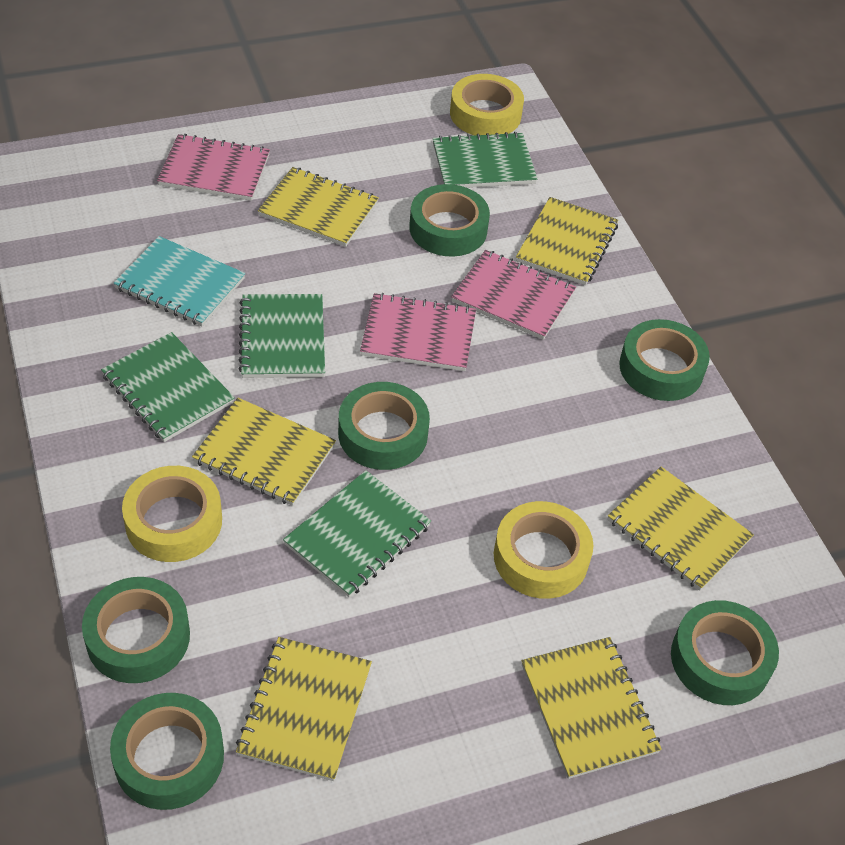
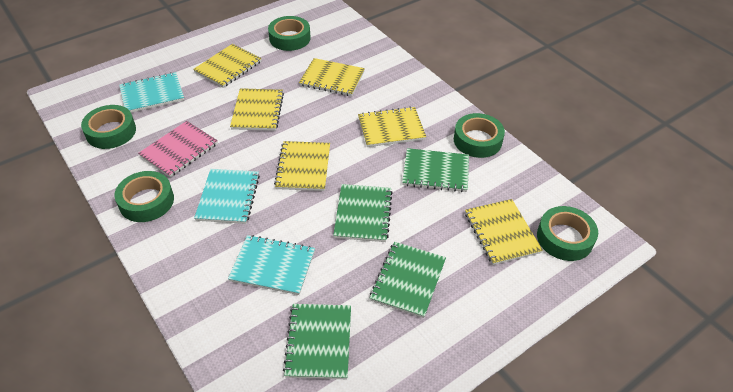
green tape: 6 -> 5
pink notebook: 3 -> 1
turquoise notebook: 1 -> 3
yellow tape: 3 -> 0

